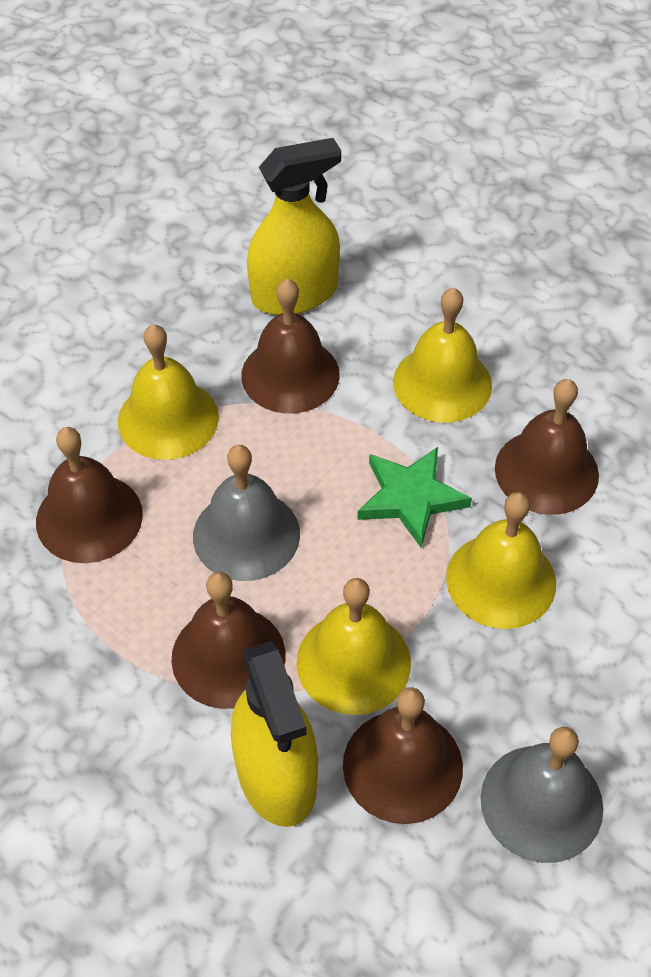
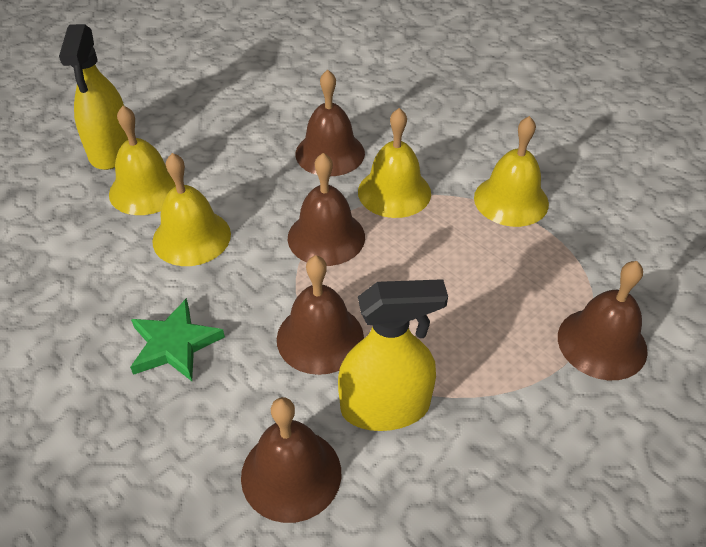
grey bell: 2 -> 0

